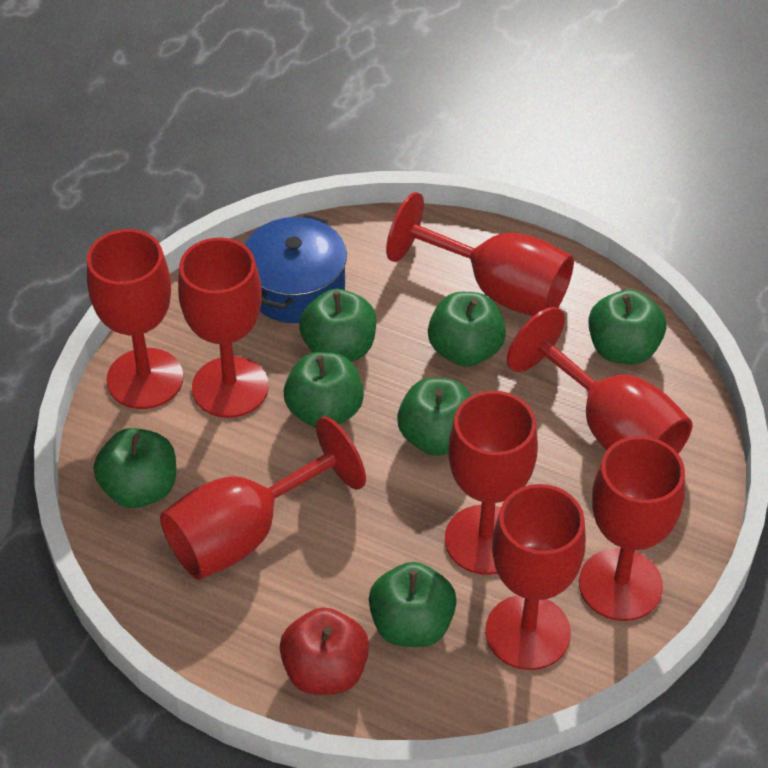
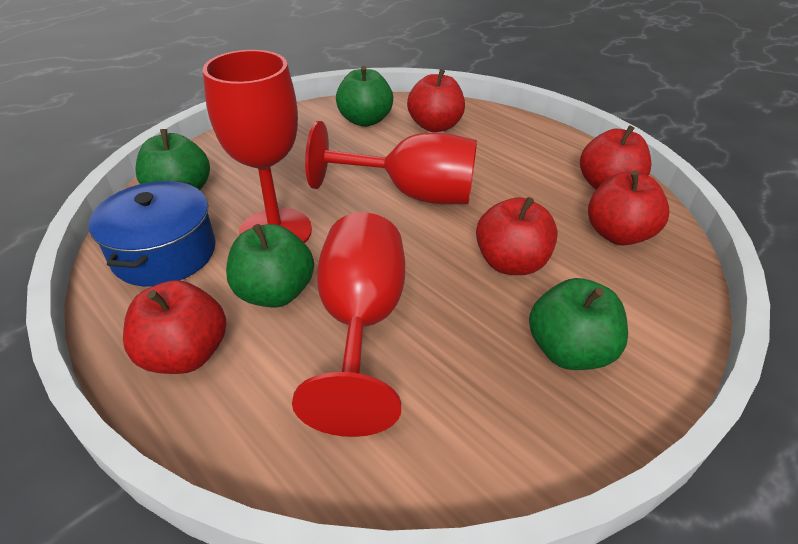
green apple: 7 -> 4
red apple: 1 -> 5
red goblet: 8 -> 3

